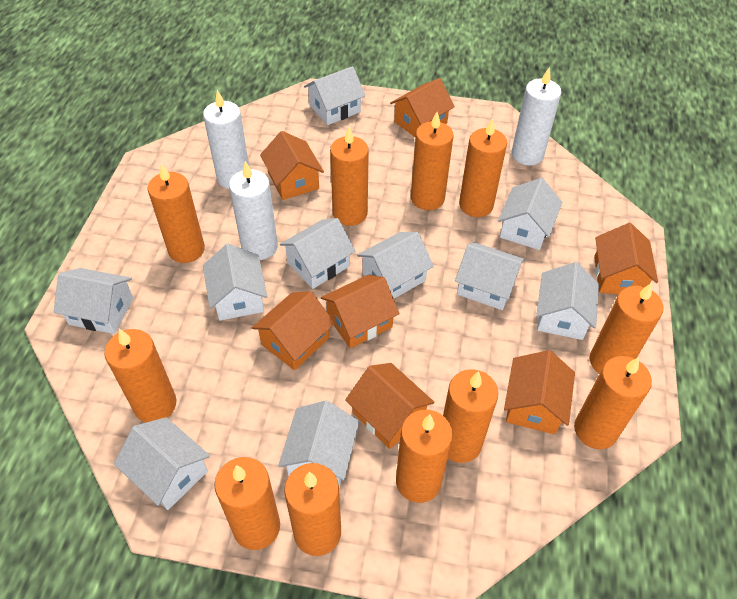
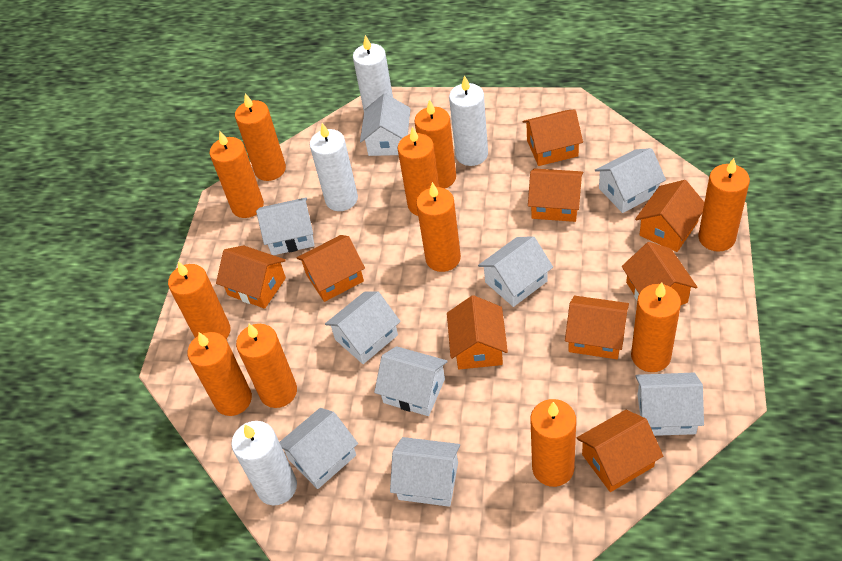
orange house: 7 -> 9
white candle: 3 -> 4
white house: 10 -> 9

